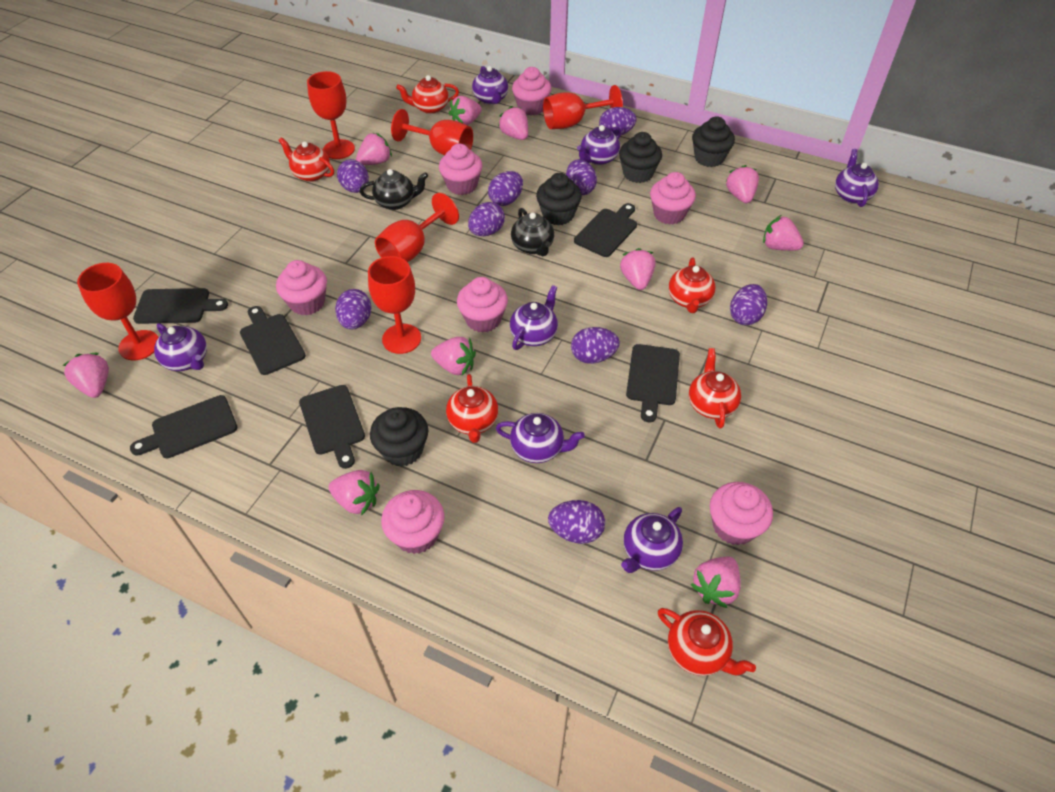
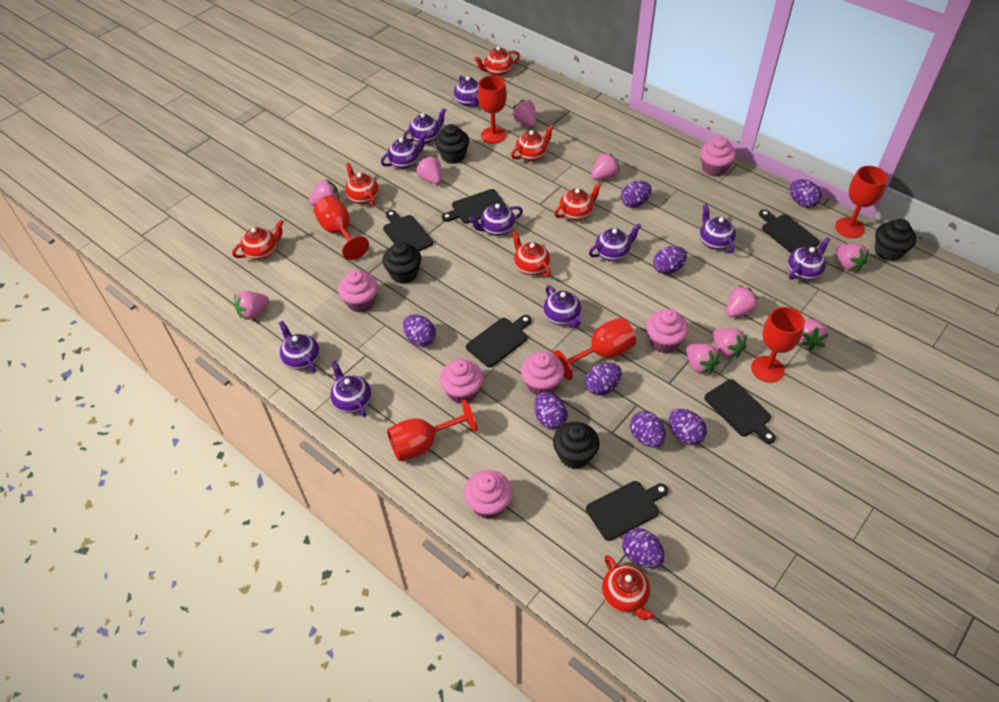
black teapot: 2 -> 0
pink cupcake: 7 -> 6
purple teapot: 7 -> 10
red teapot: 6 -> 7

